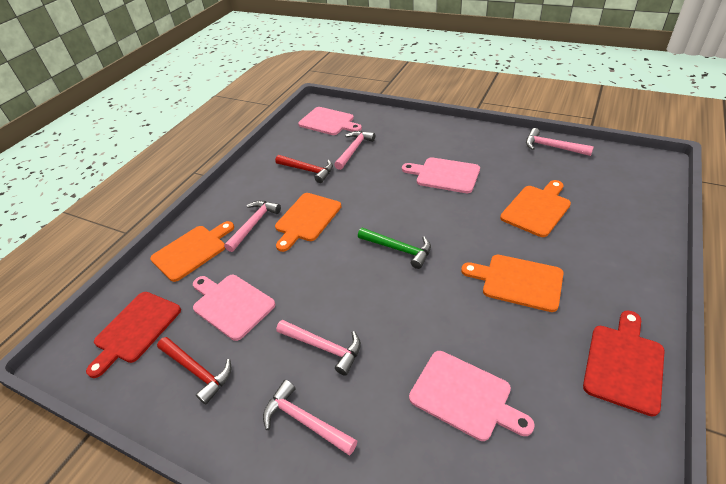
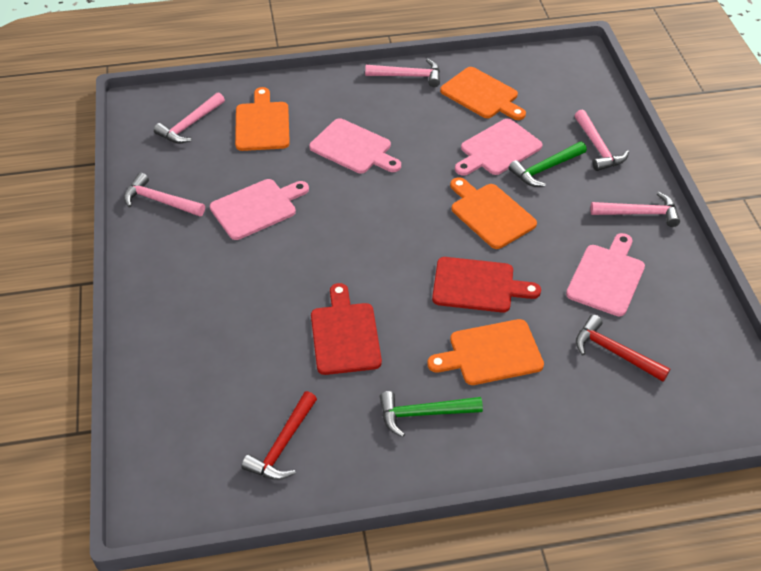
green hammer: 1 -> 2

